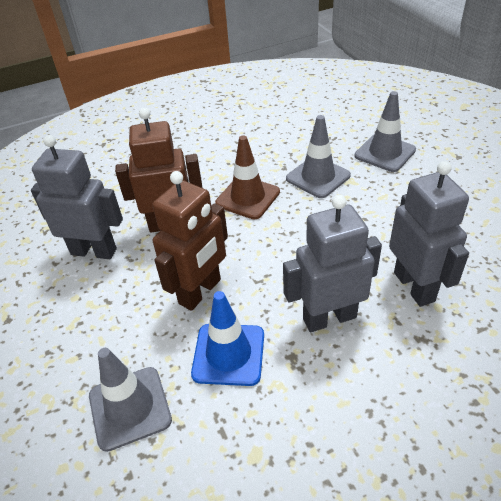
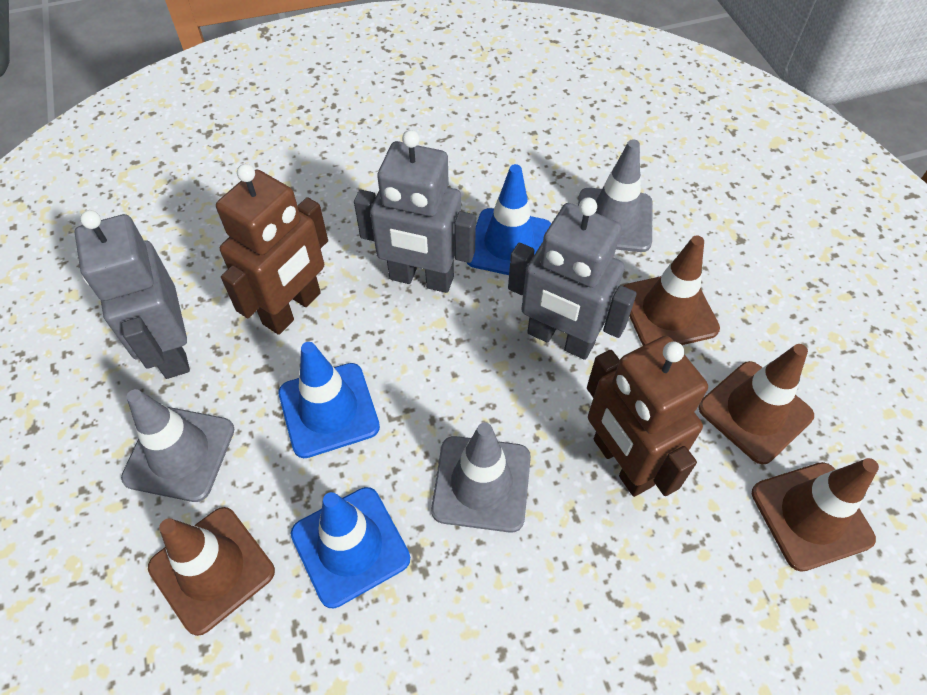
blue traffic cone: 1 -> 3
brown traffic cone: 1 -> 4

